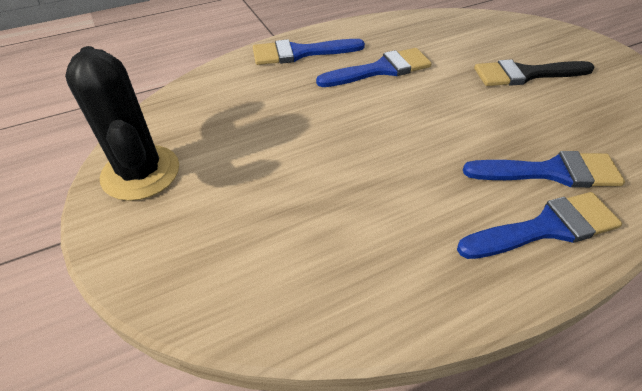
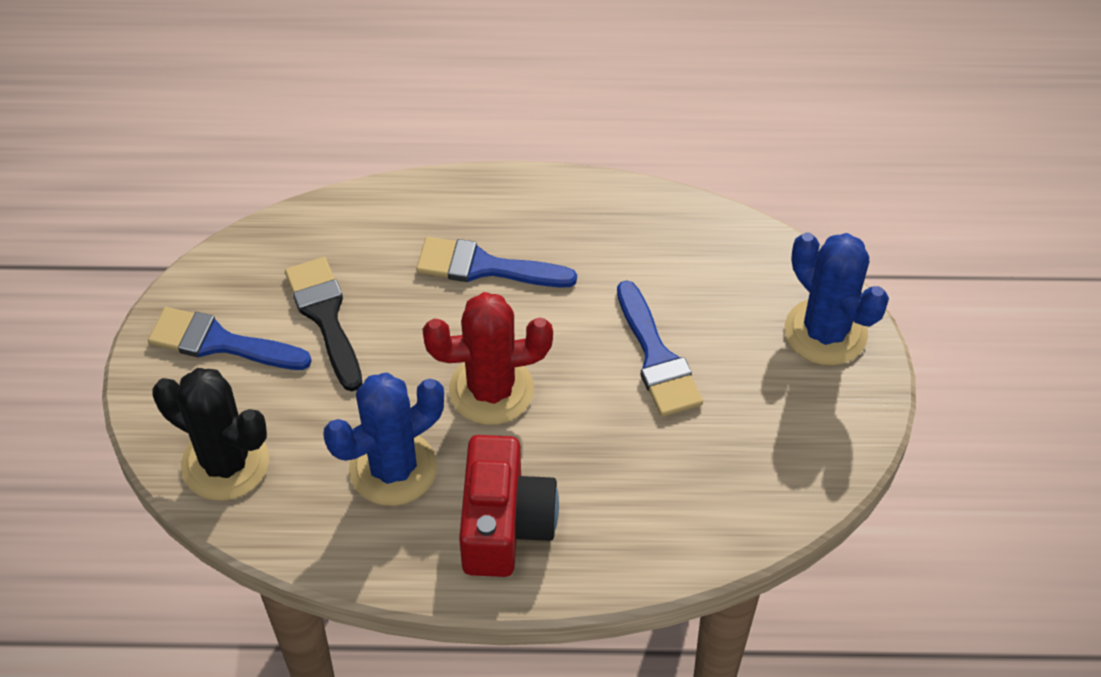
blue brush: 4 -> 3
blue cactus: 0 -> 2
red cactus: 0 -> 1
red camera: 0 -> 1

